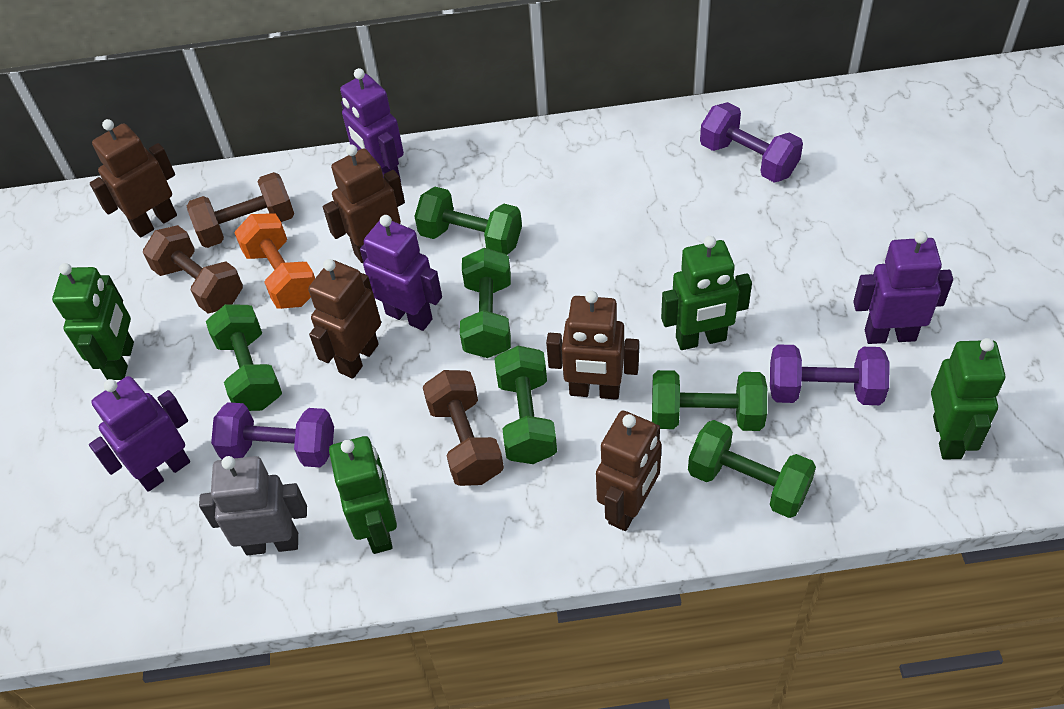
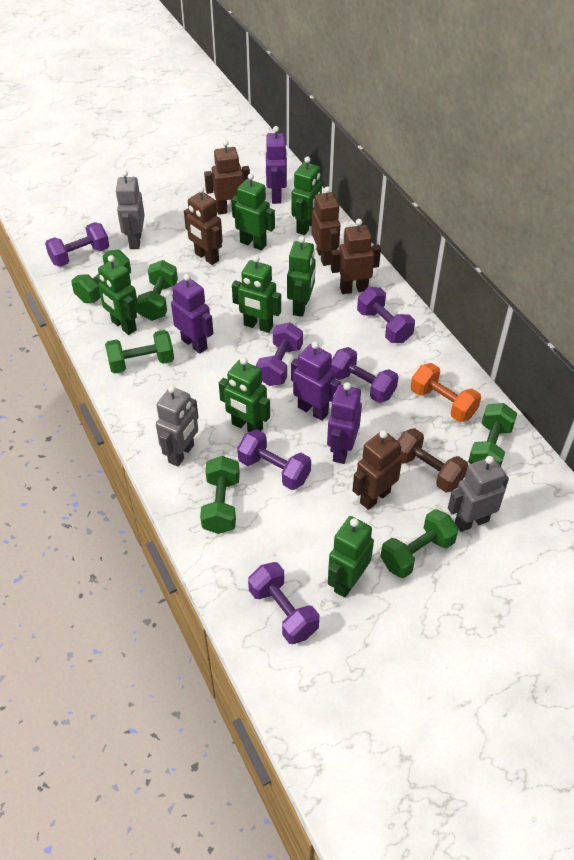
brown dumbbell: 3 -> 1
green robot: 4 -> 7
grey robot: 1 -> 3
purple dumbbell: 3 -> 6

